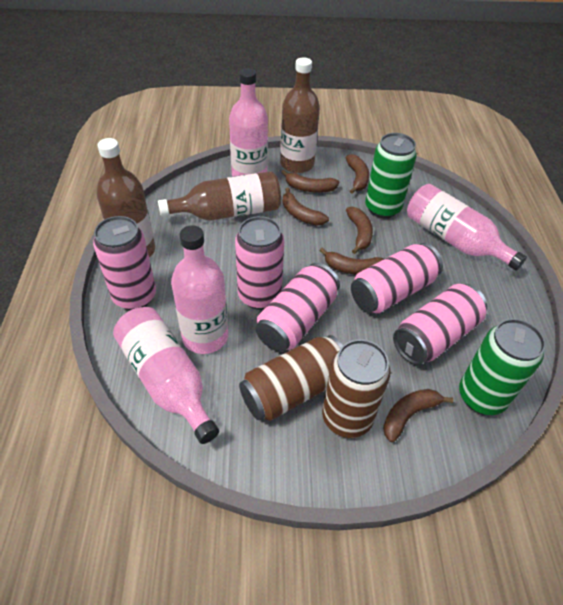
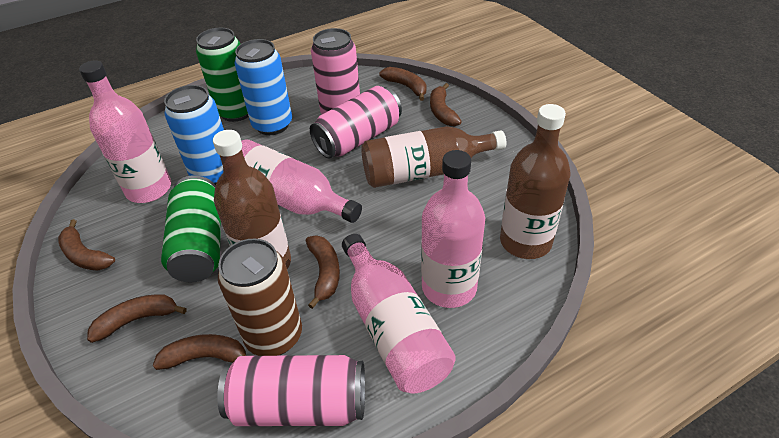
blue can: 0 -> 2
brown can: 2 -> 1
pink can: 5 -> 3

